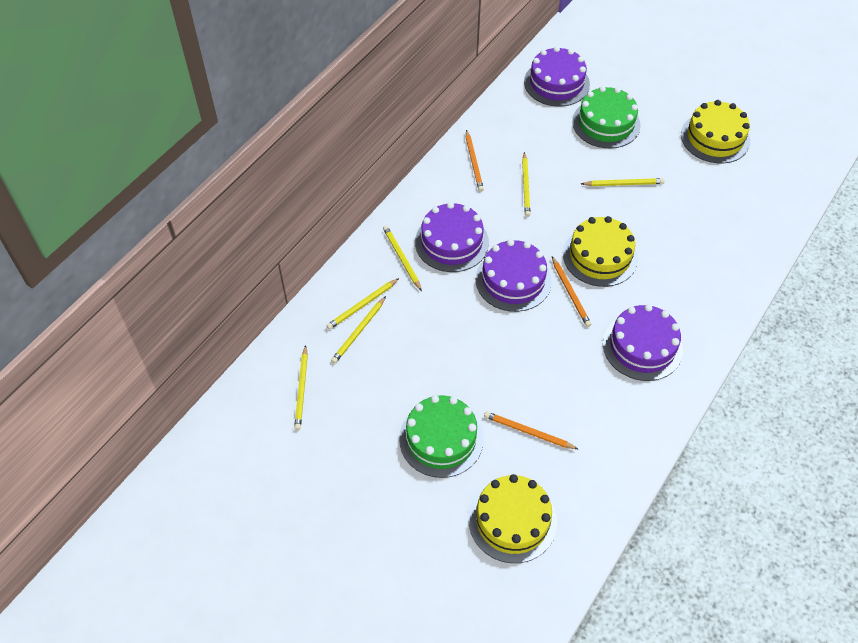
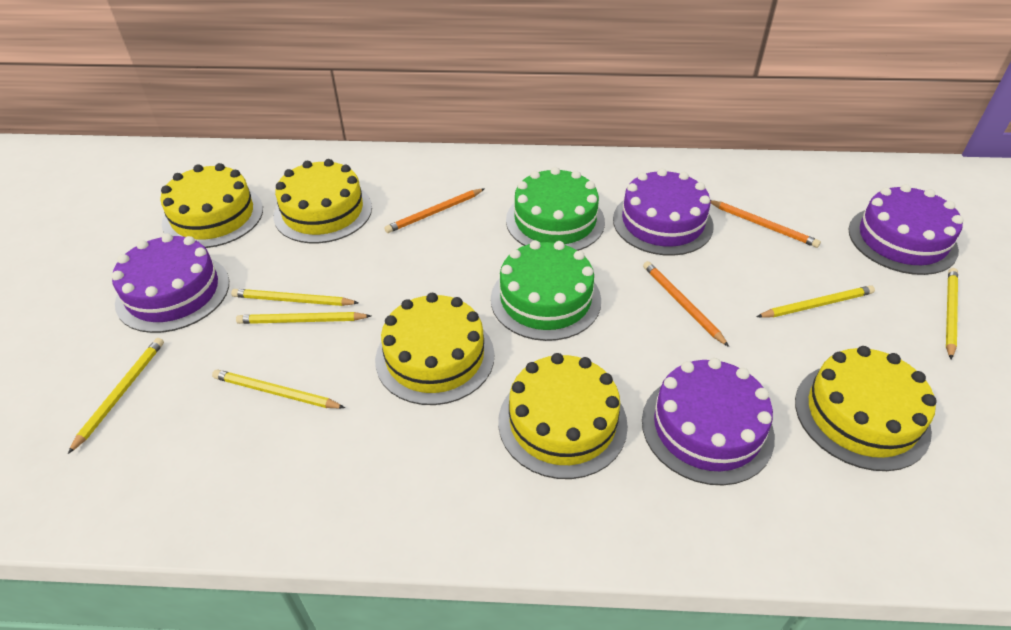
yellow cake: 3 -> 5

